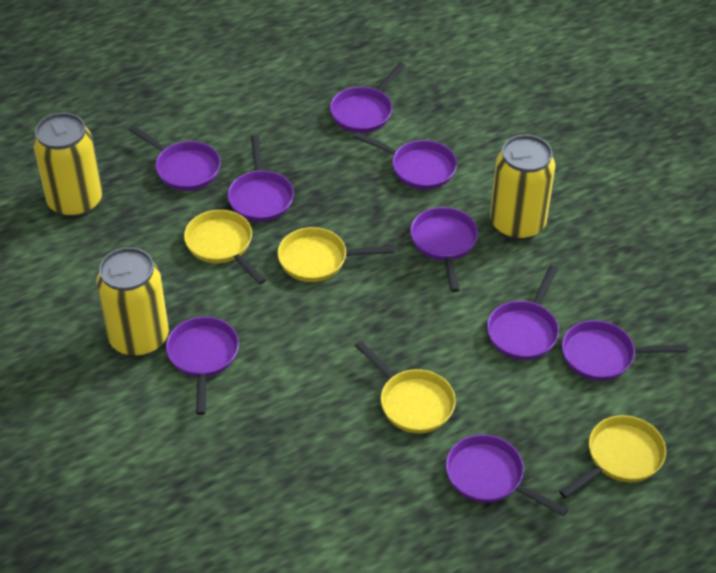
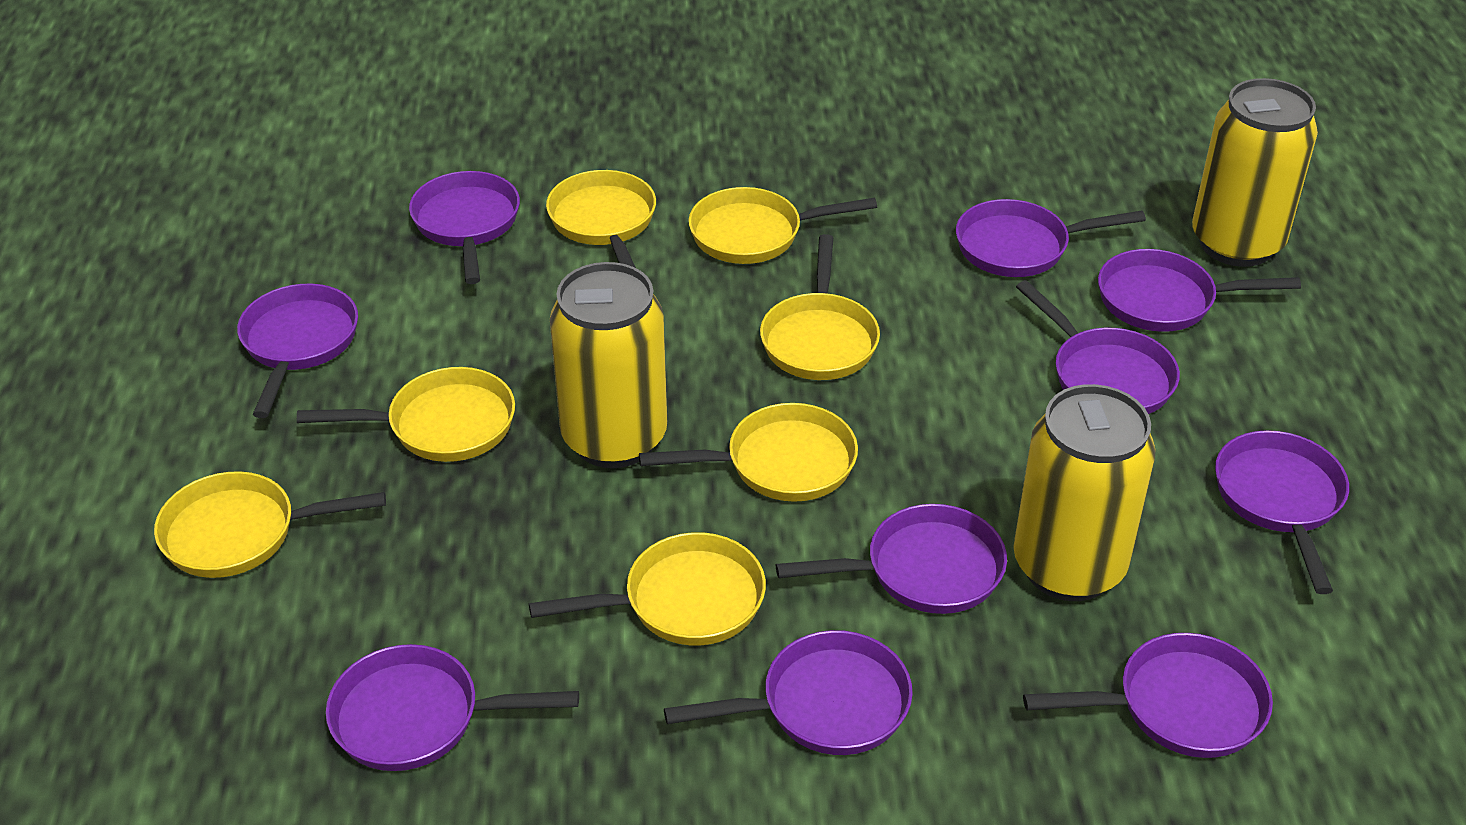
purple pan: 9 -> 10
yellow pan: 4 -> 7

